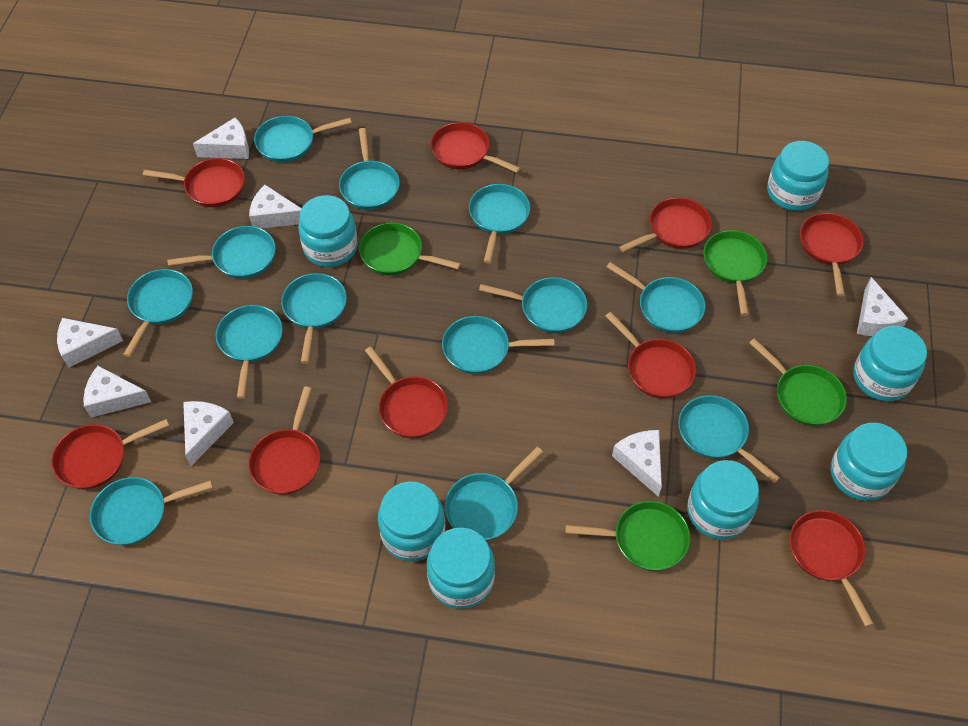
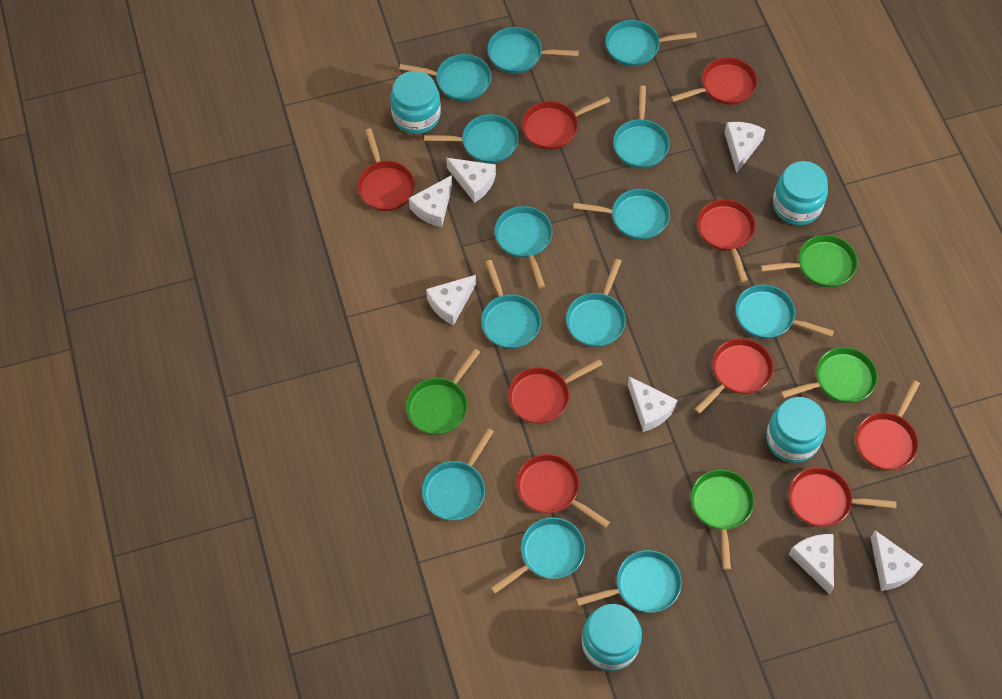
turquoise jar: 7 -> 4

